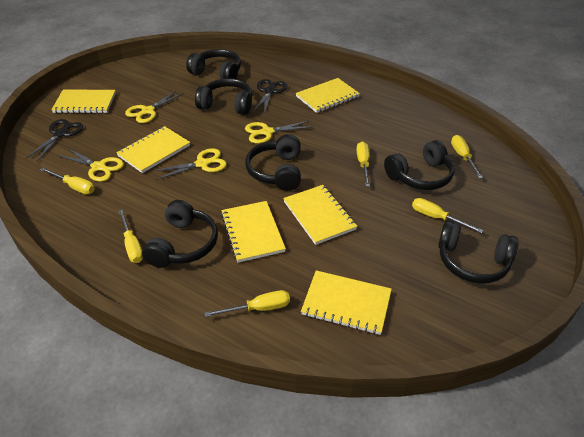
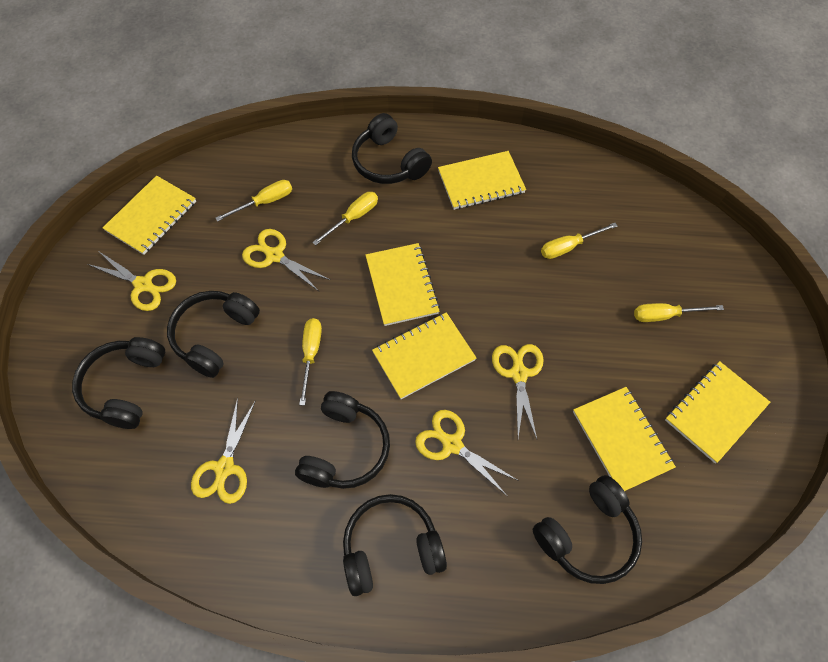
black scissors: 2 -> 0
yellow scissors: 4 -> 5
yellow screwdriver: 6 -> 5

